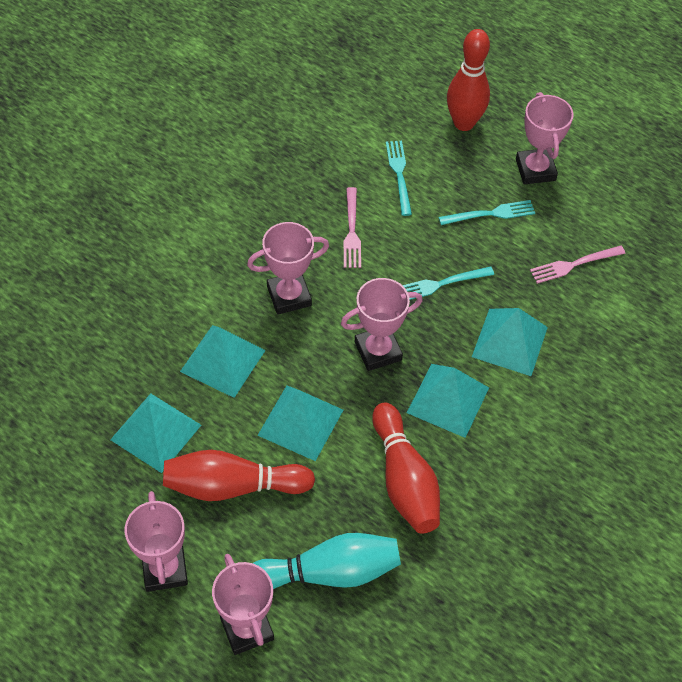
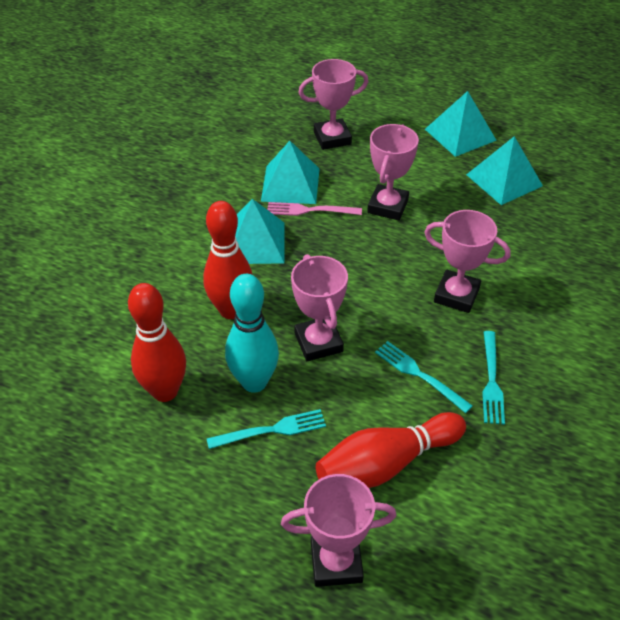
pink fork: 2 -> 1
turquoise pyramid: 5 -> 4

